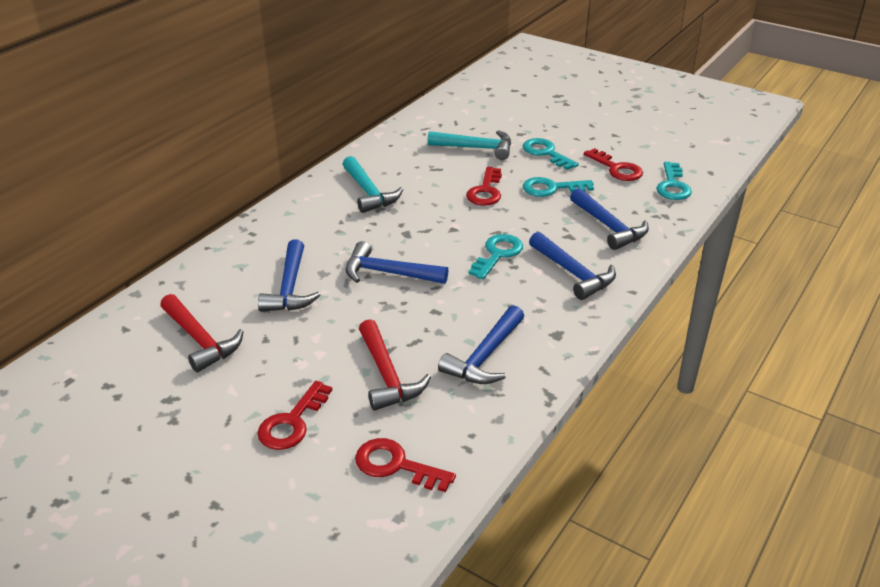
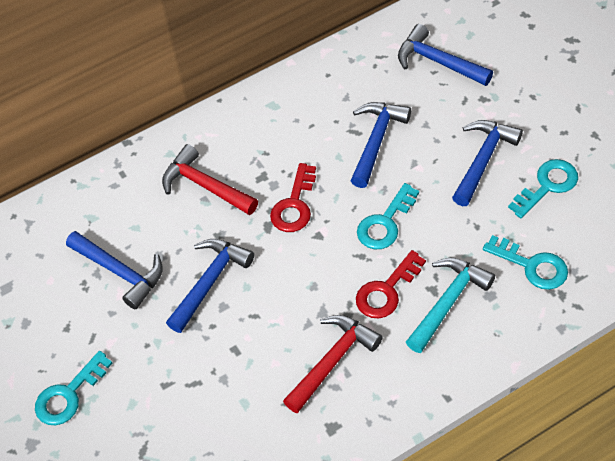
red key: 4 -> 2
turquoise hammer: 2 -> 1

